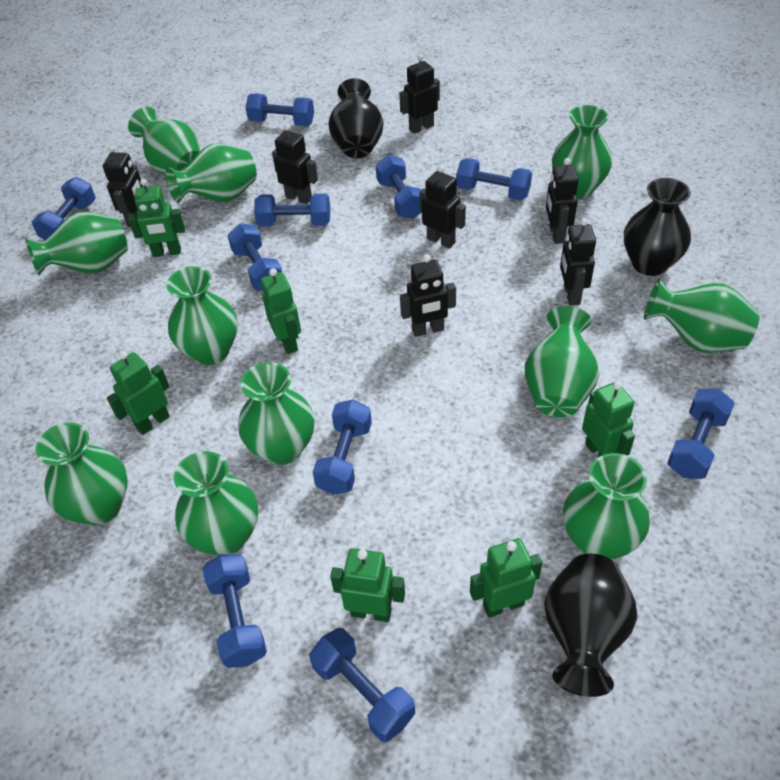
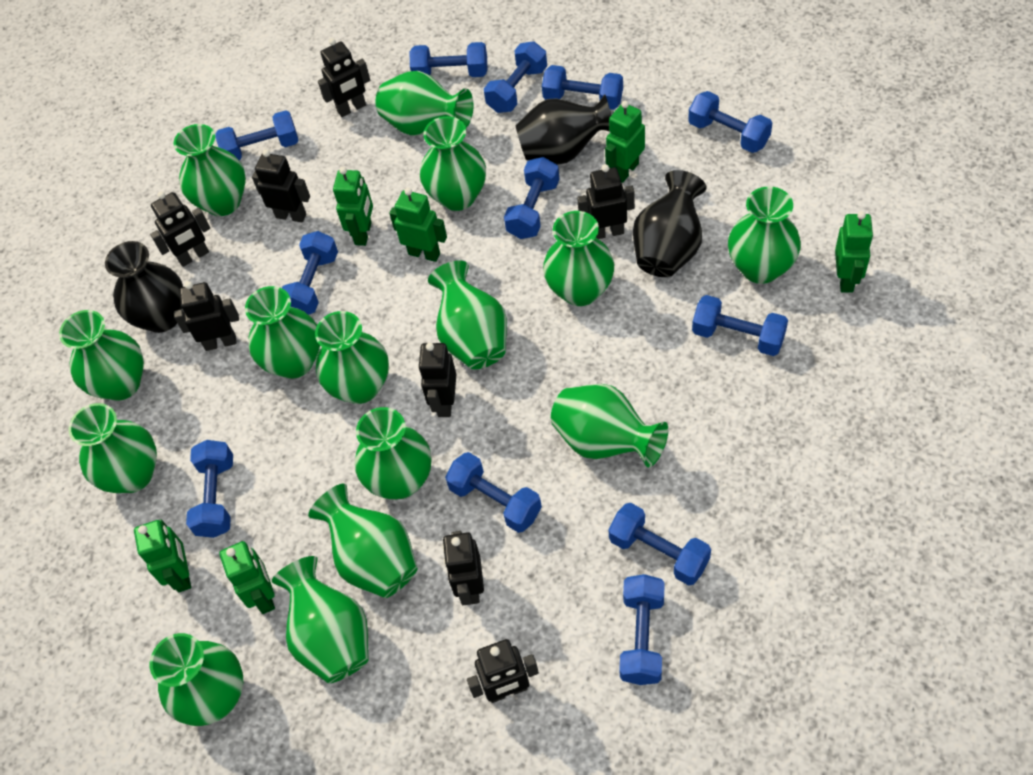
black robot: 7 -> 8
blue dumbbell: 10 -> 12
green vase: 11 -> 15

